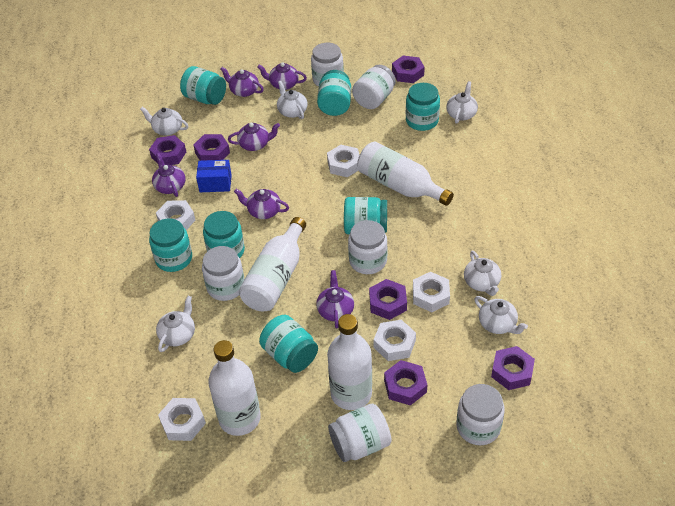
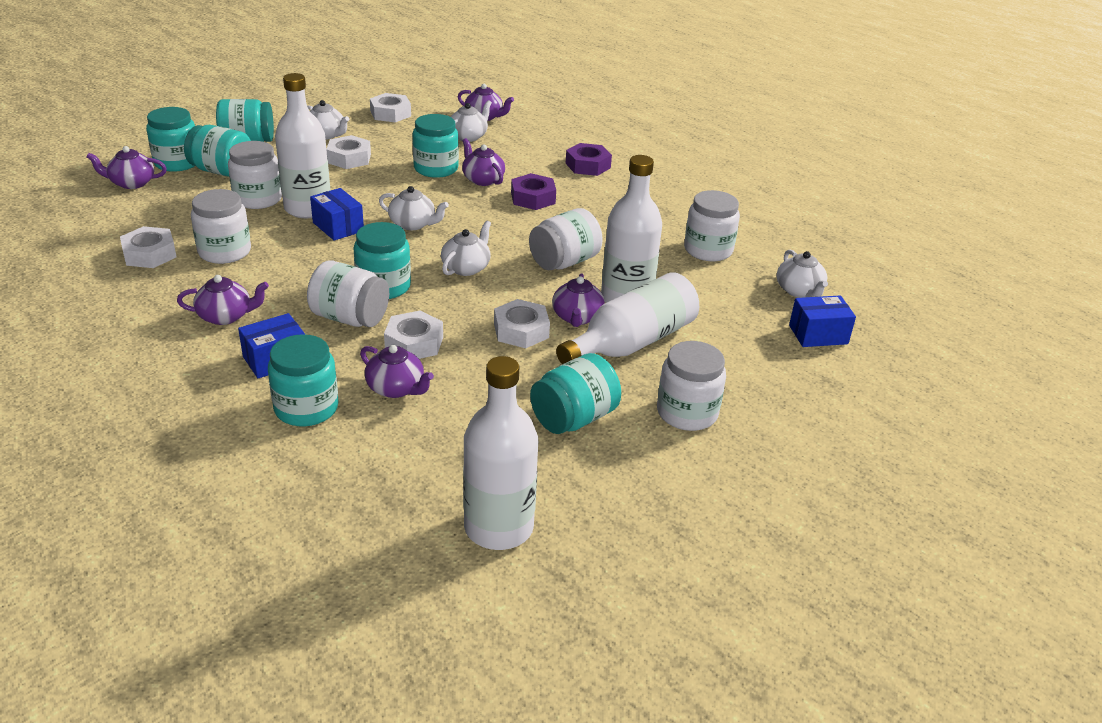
blue box: 1 -> 3
purple nut: 6 -> 2
white teapot: 6 -> 5

